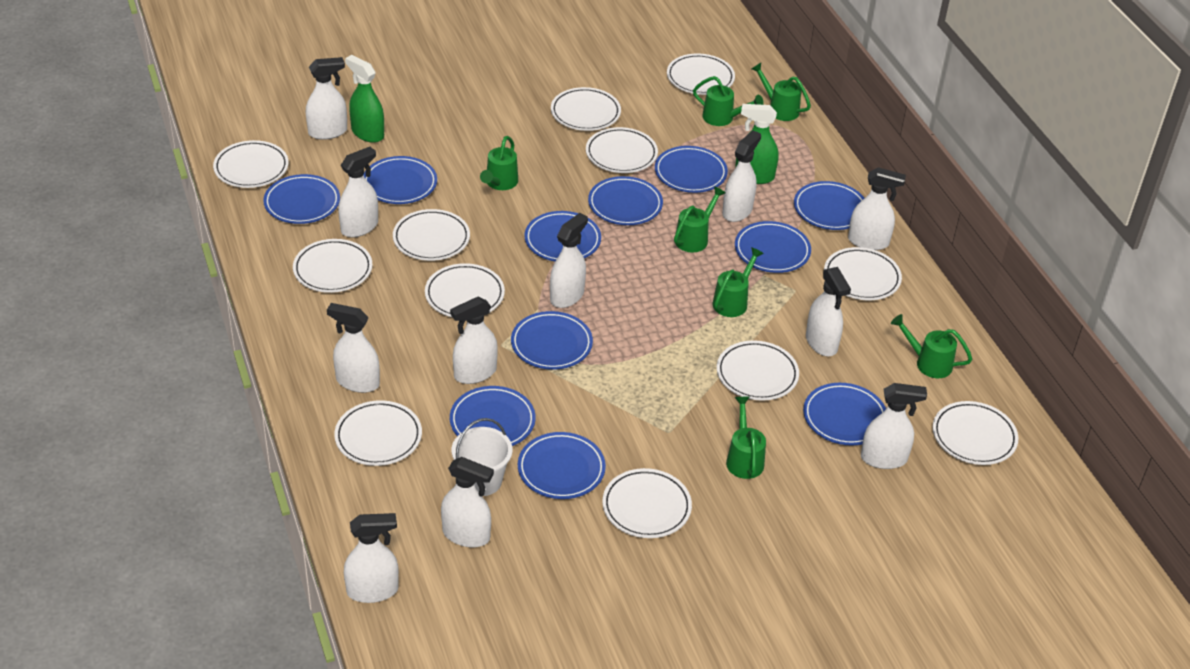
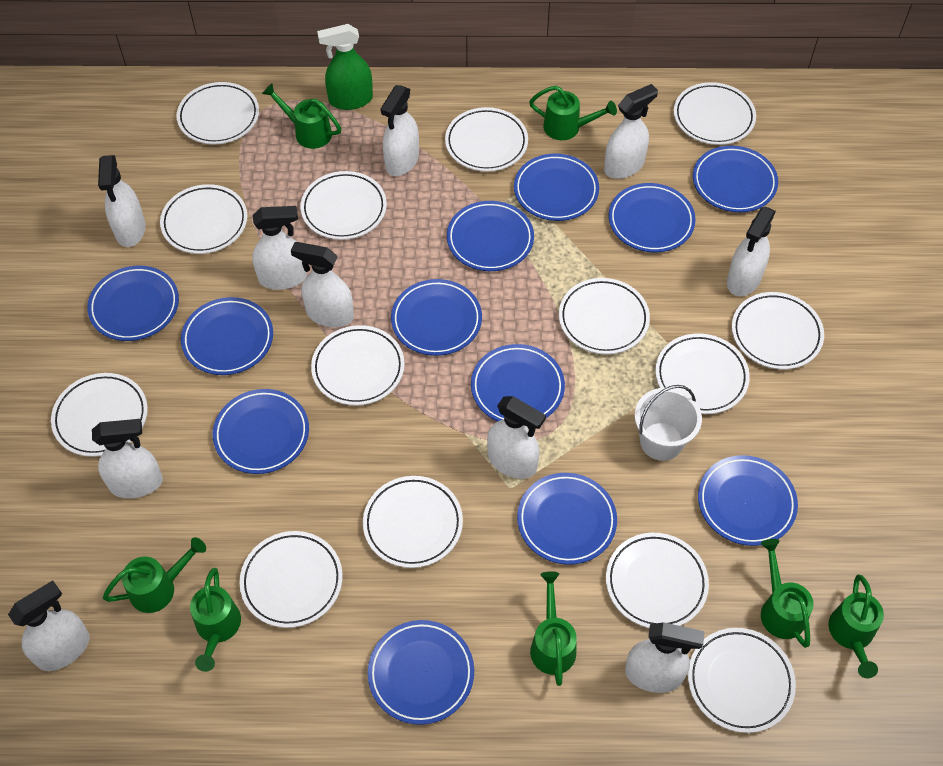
blue plate: 11 -> 12
green spray bottle: 2 -> 1
white plate: 12 -> 14
white spray bottle: 11 -> 10

